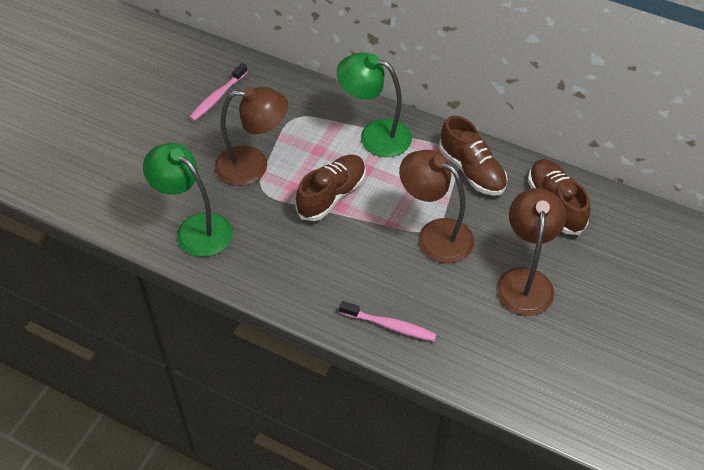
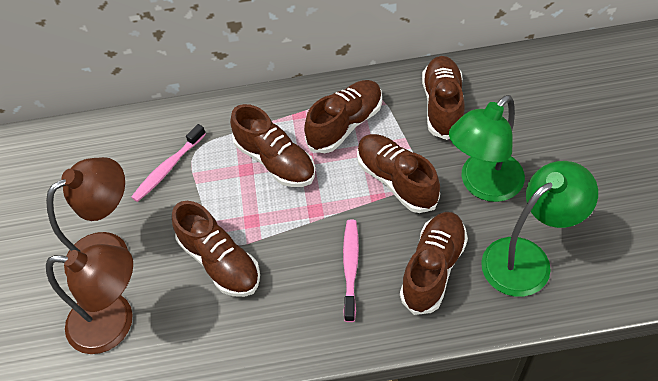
brown lamp: 3 -> 2
brown shoe: 3 -> 6

